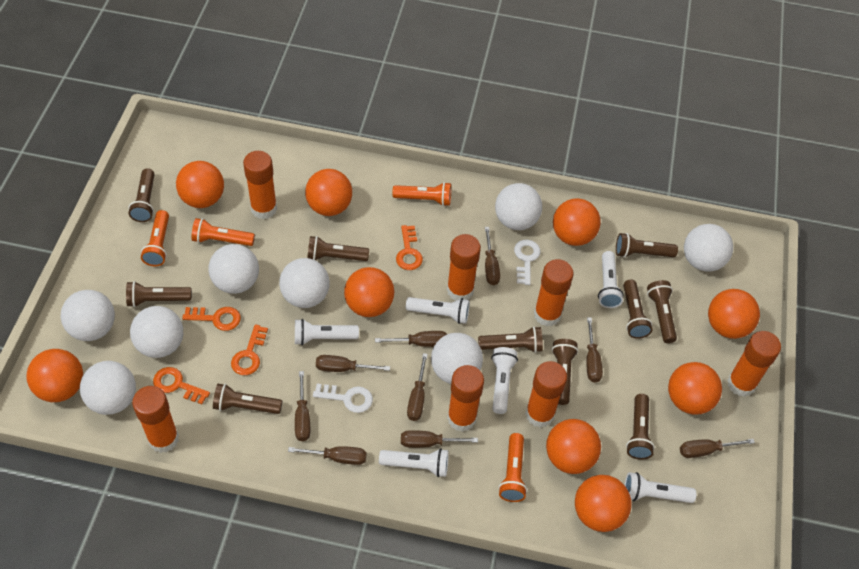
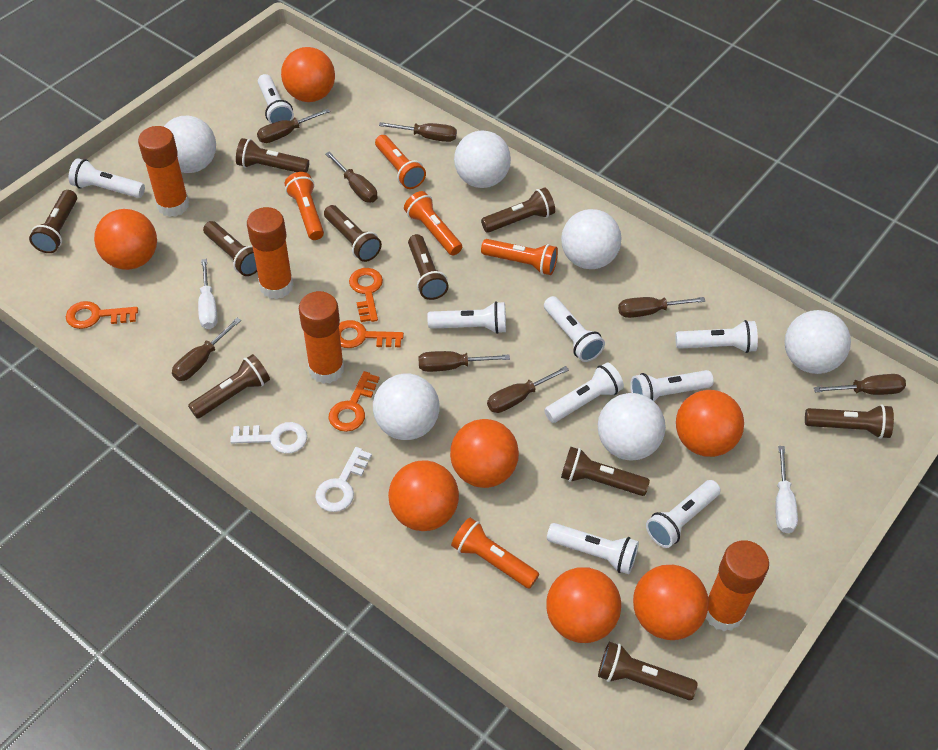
brown screwdriver: 9 -> 8
orange ball: 9 -> 7
orange flashlight: 4 -> 5
orange glue stick: 7 -> 4
white ball: 8 -> 6
white flashlight: 6 -> 9
white screwdriver: 0 -> 2

